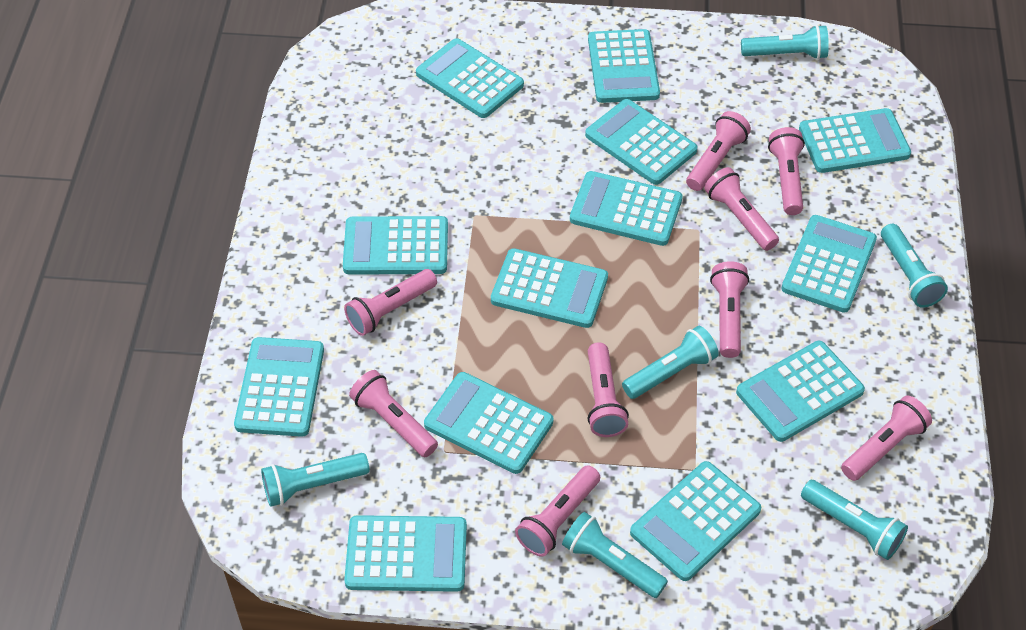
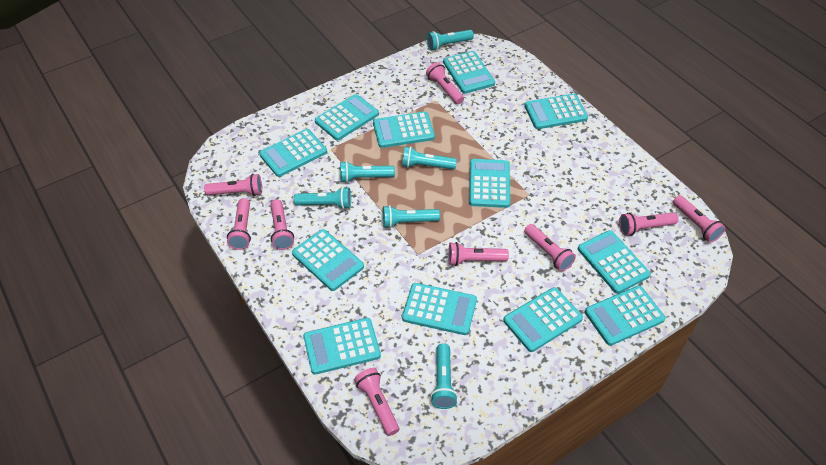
turquoise calculator: 13 -> 12

